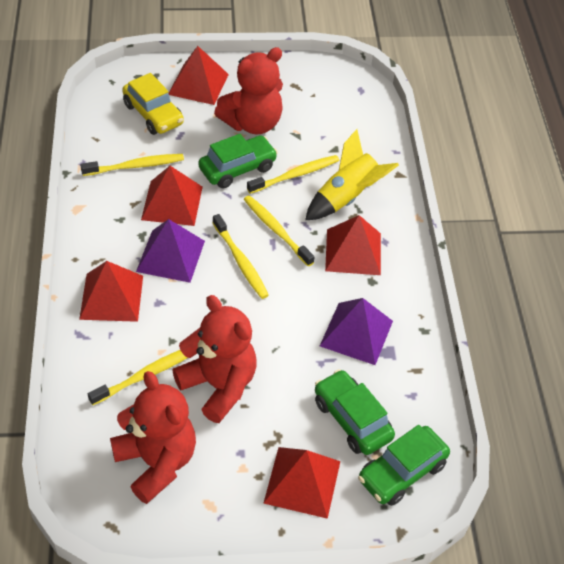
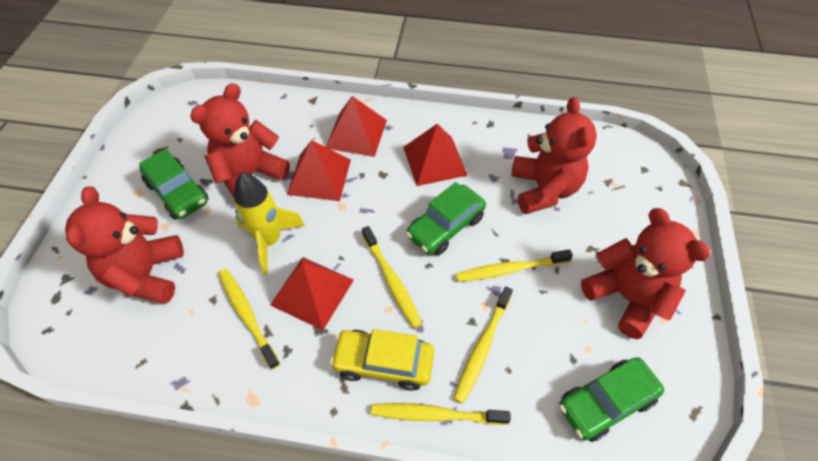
purple pyramid: 2 -> 0
red pyramid: 5 -> 4
red teddy bear: 3 -> 4

